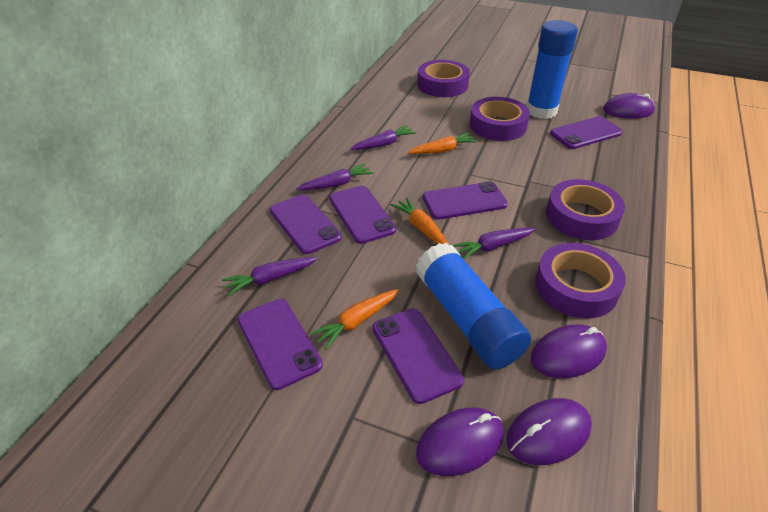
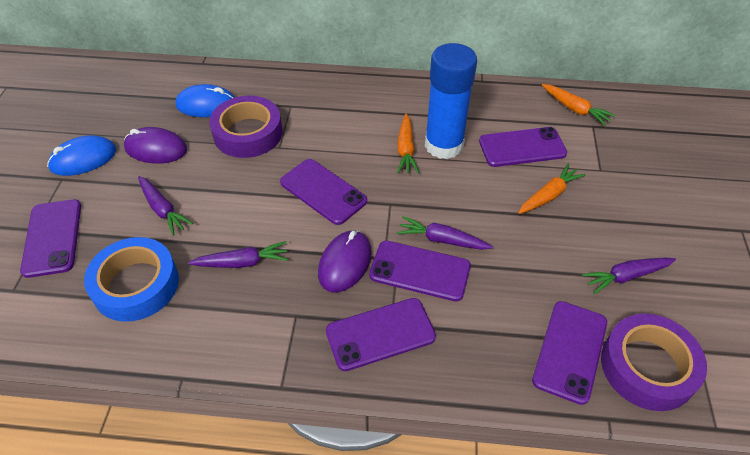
blue glue stick: 2 -> 1
blue mouse: 0 -> 2
blue tape: 0 -> 1
purple mouse: 4 -> 2
purple tape: 4 -> 2

